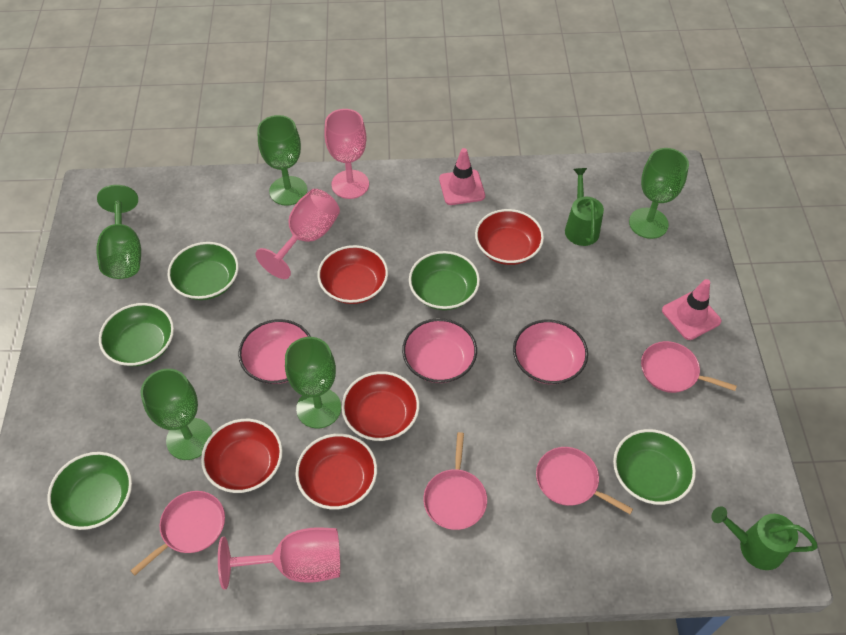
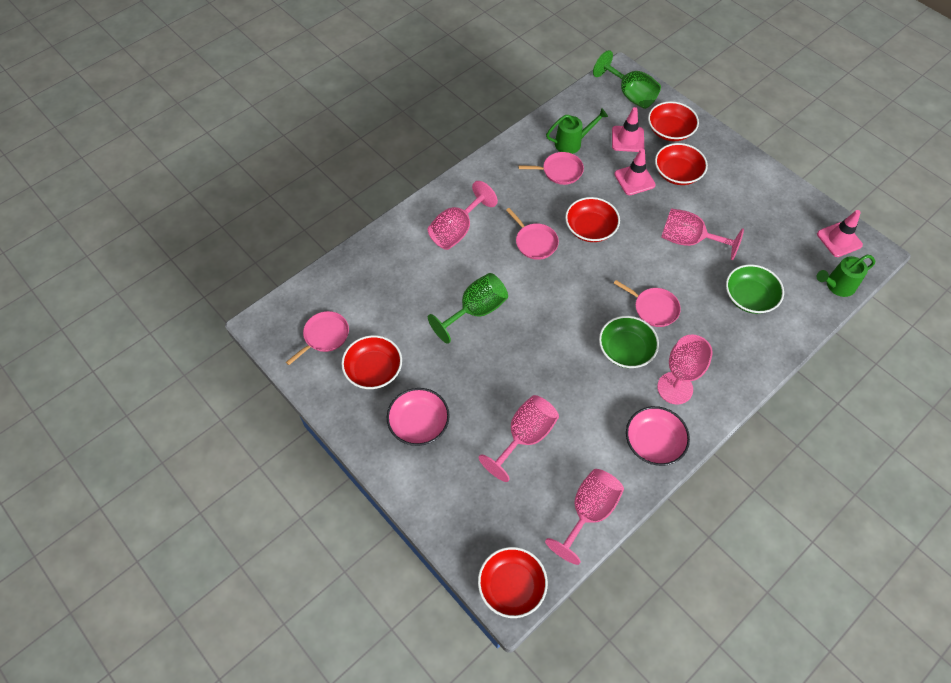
green bowl: 5 -> 2
green goblet: 5 -> 2
pink bowl: 3 -> 2
pink goblet: 3 -> 5
pink traffic cone: 2 -> 3

